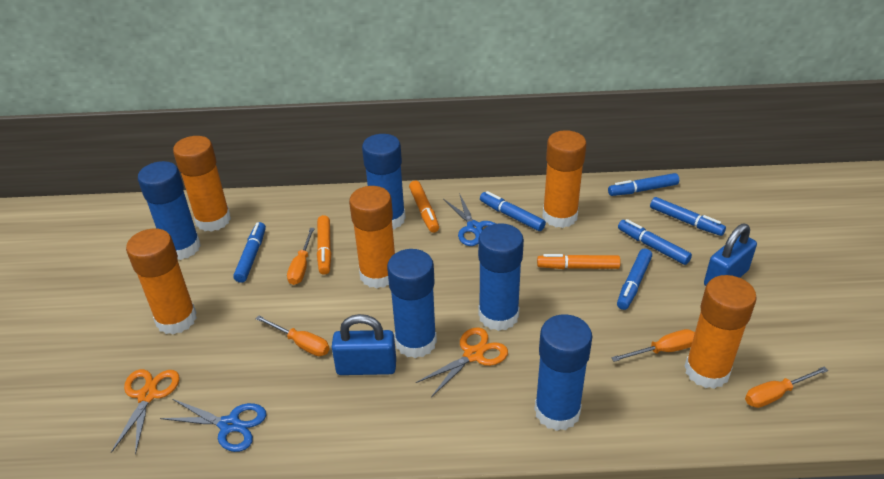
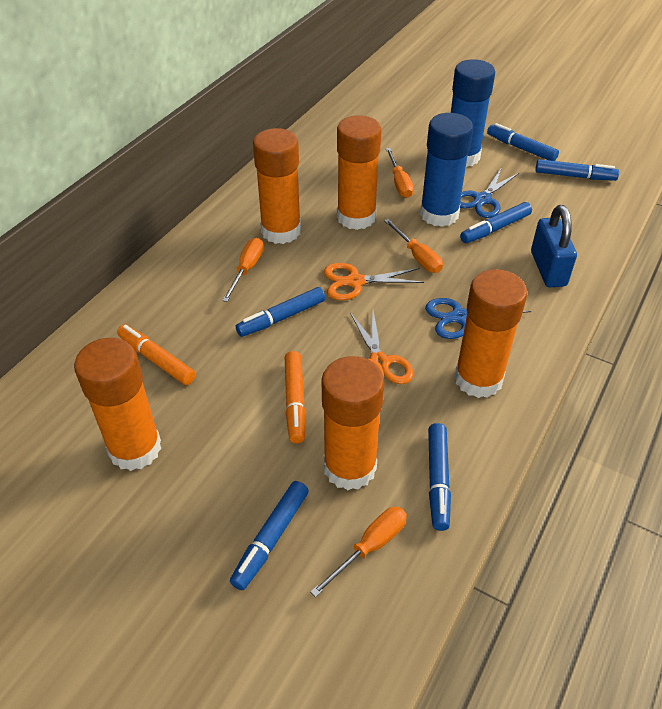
blue glue stick: 5 -> 2
blue padlock: 2 -> 1
orange marker: 3 -> 2

